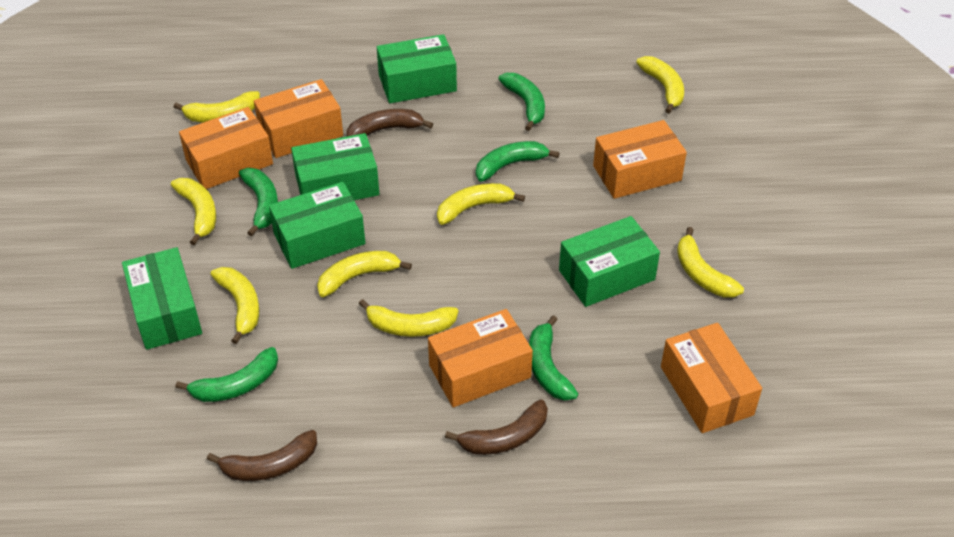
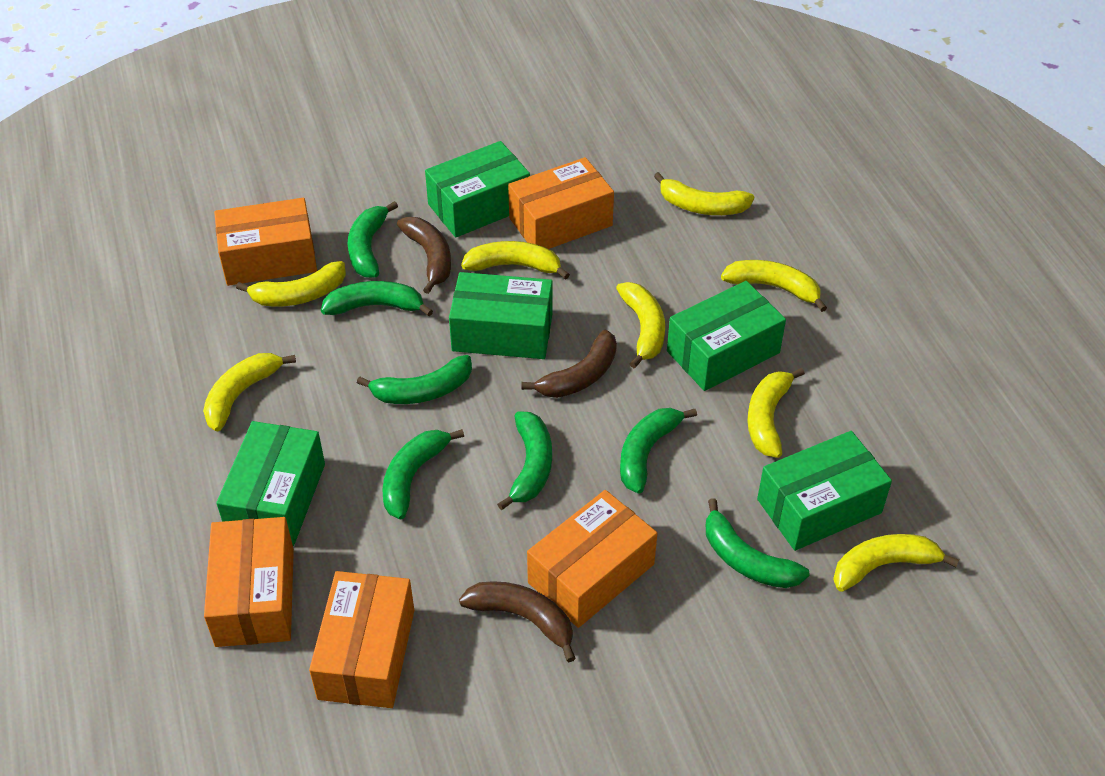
green banana: 5 -> 7

